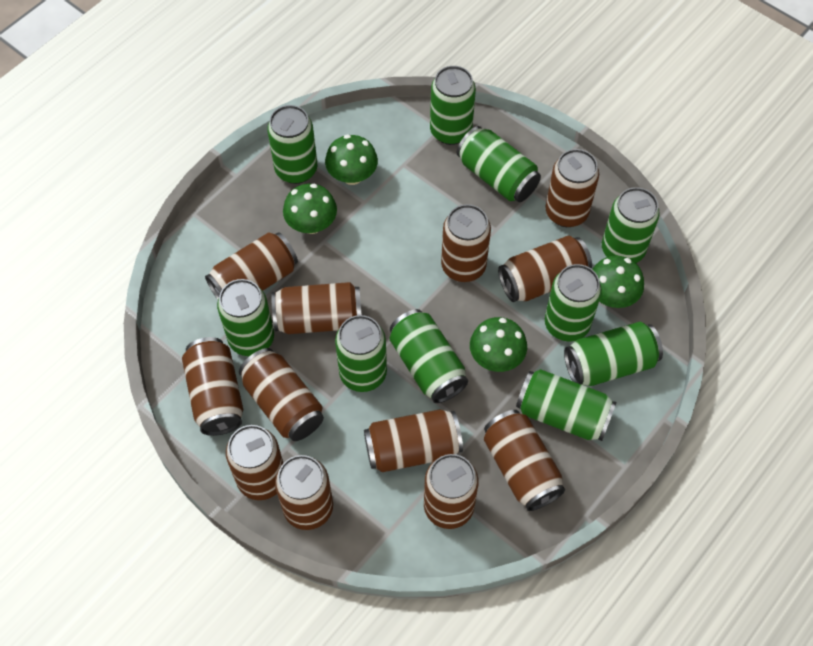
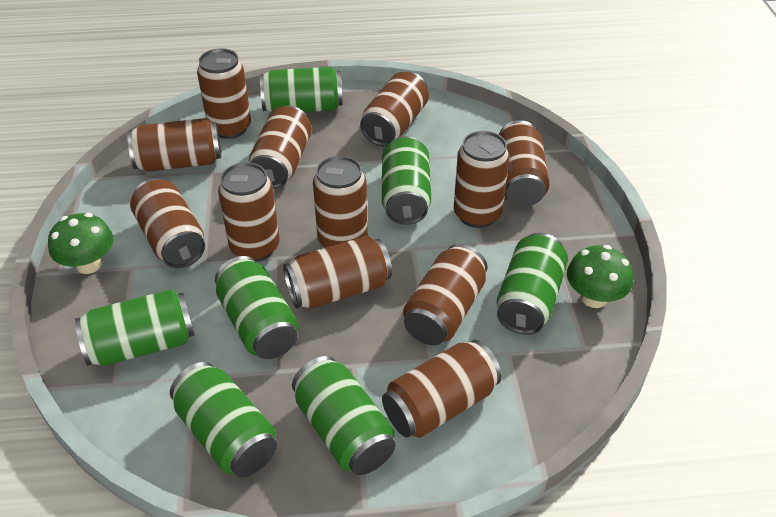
green can: 10 -> 7
green mushroom: 4 -> 2

